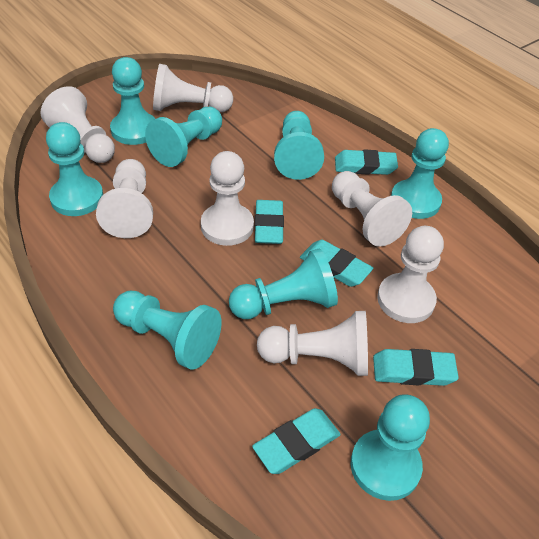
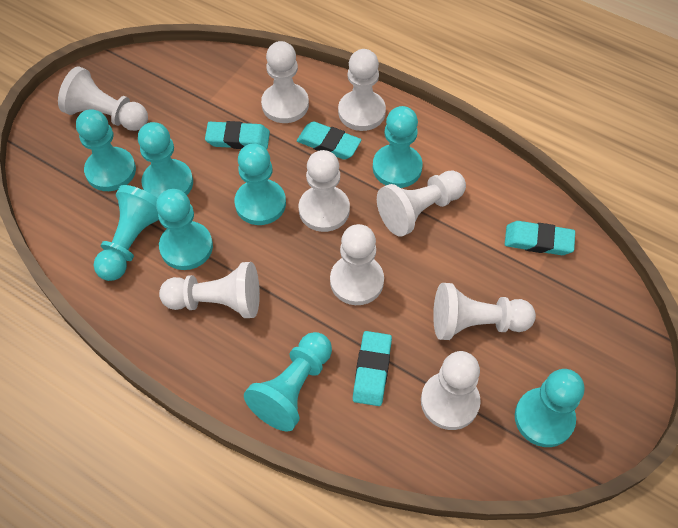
turquoise eraser: 5 -> 4
white pawn: 7 -> 9

